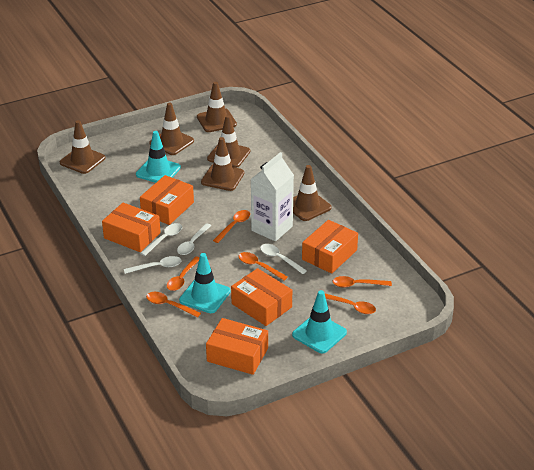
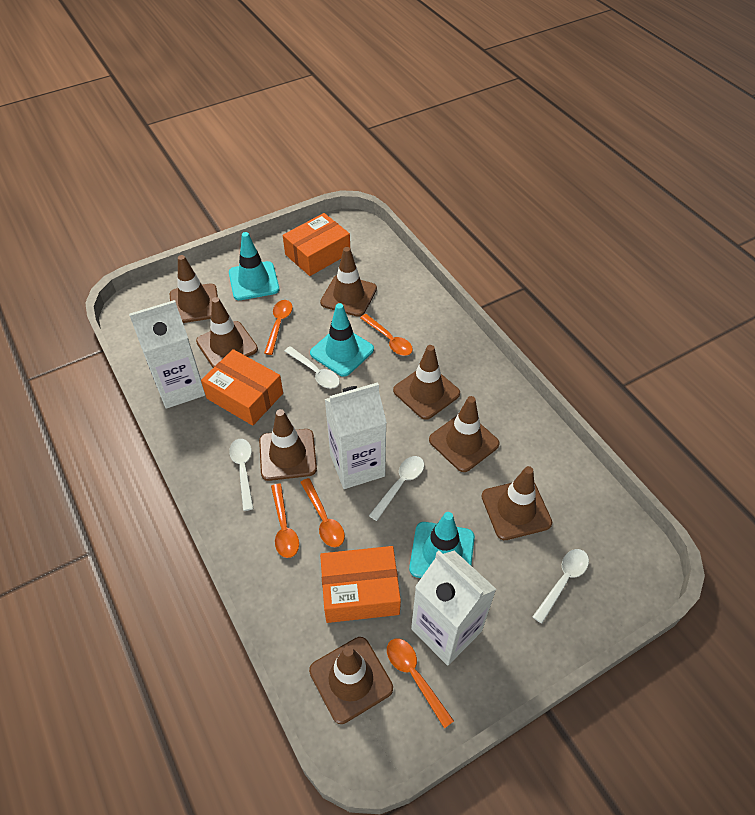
brown traffic cone: 6 -> 8
orange box: 5 -> 3
orange spoon: 6 -> 5
white carton: 1 -> 3

